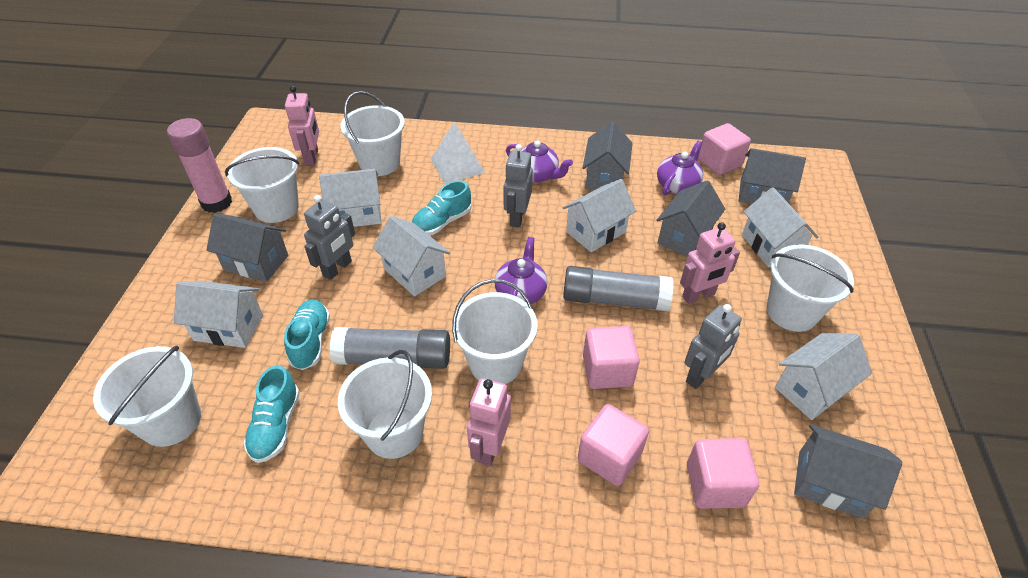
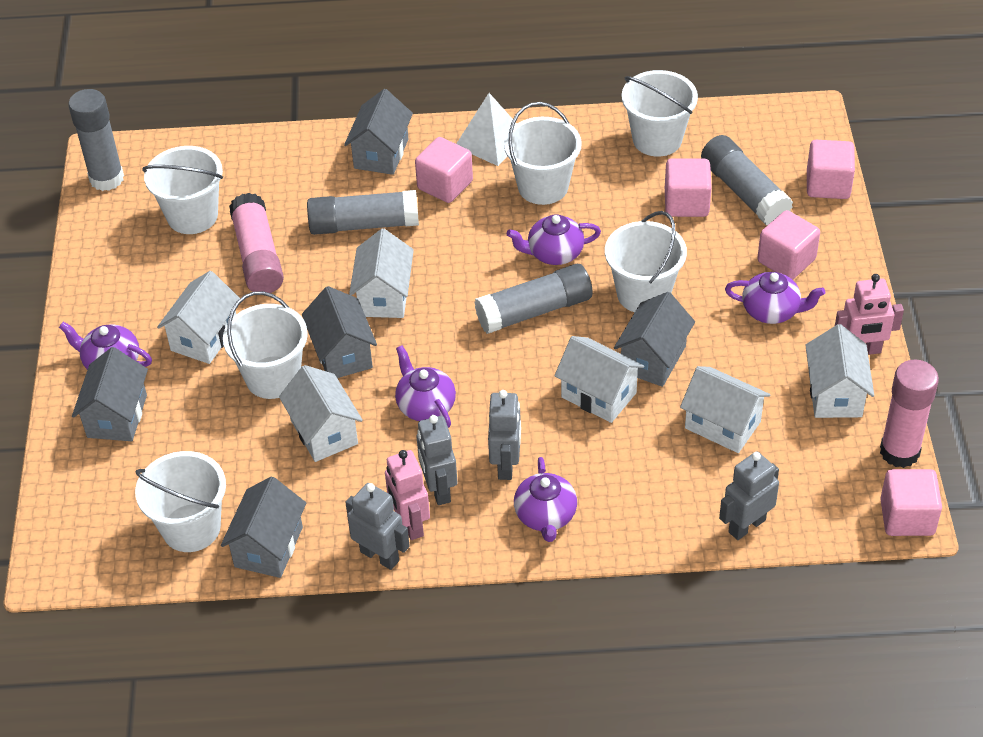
grey glue stick: 2 -> 4
grey robot: 3 -> 4
pink cube: 4 -> 5
pink glue stick: 1 -> 2
pink robot: 3 -> 2
purple teapot: 3 -> 5
turquoise shoe: 3 -> 0

